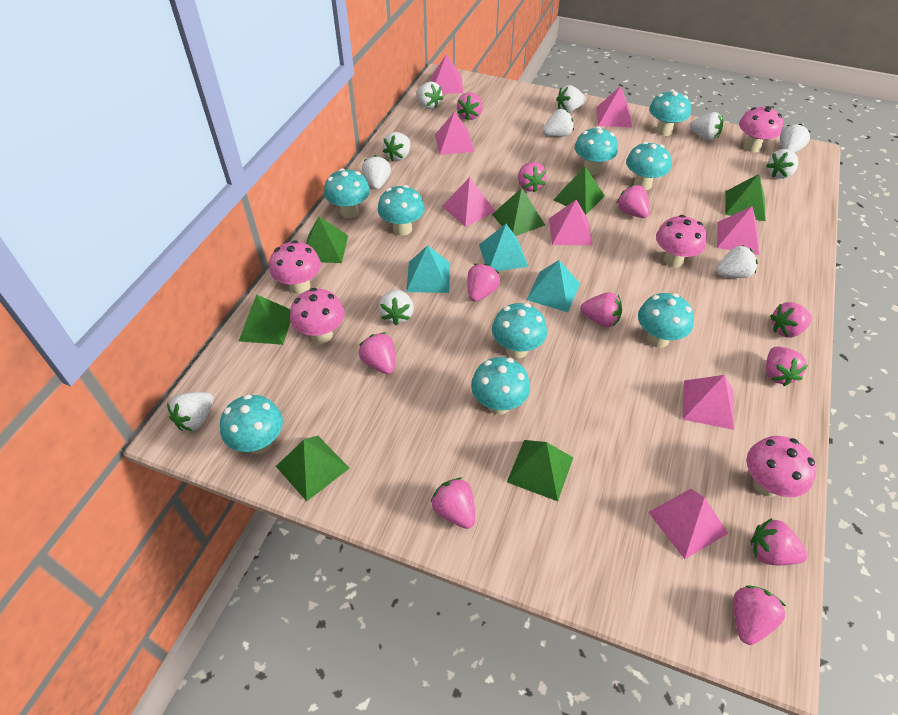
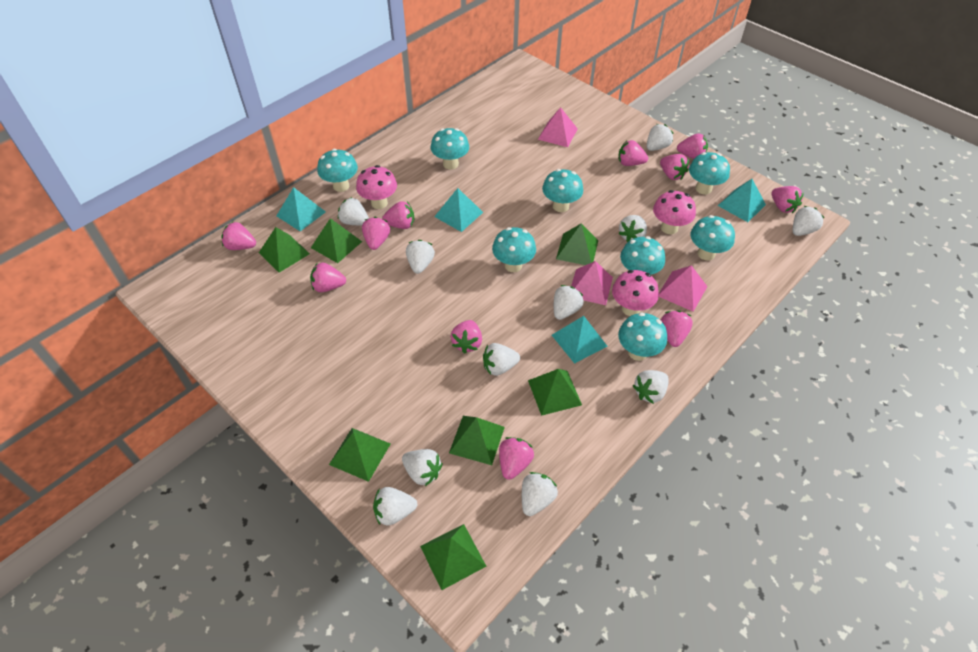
pink mushroom: 5 -> 3
pink pyramid: 8 -> 3
turquoise mushroom: 9 -> 8
turquoise pyramid: 3 -> 4

